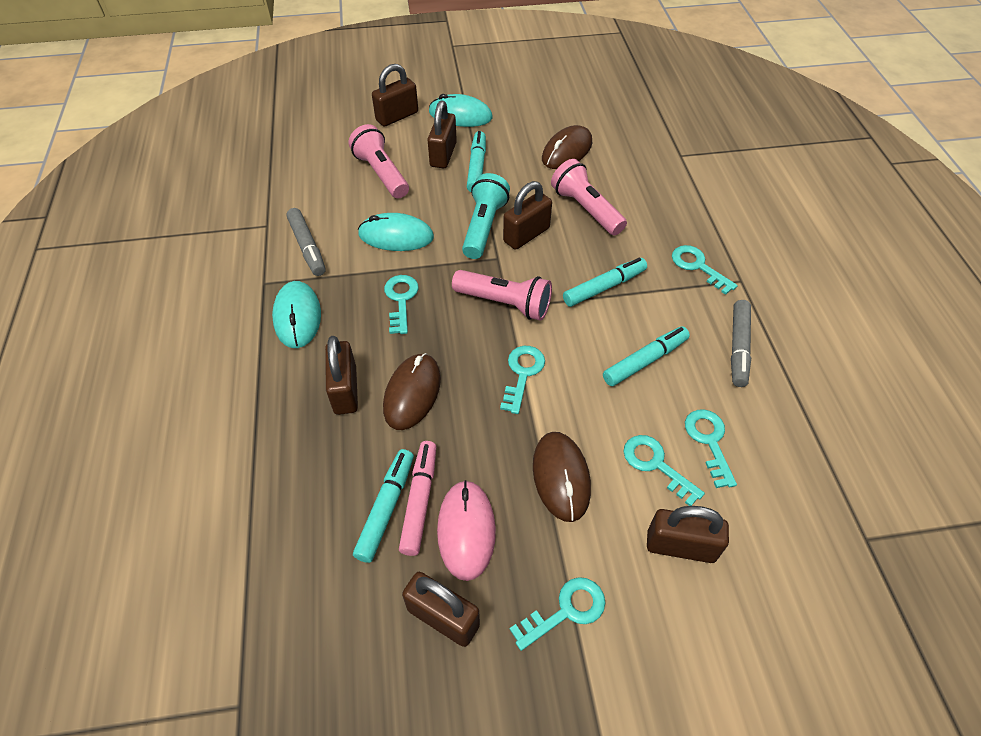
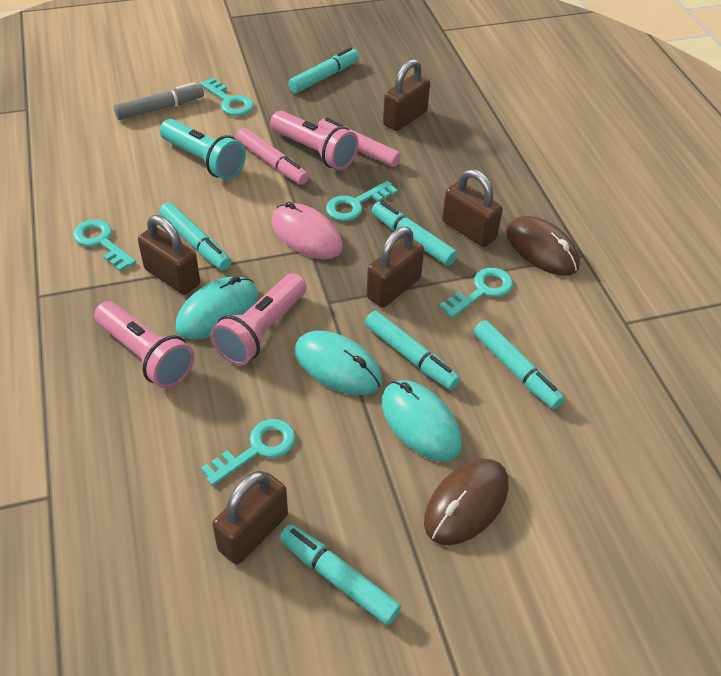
brown mouse: 3 -> 2
brown padlock: 6 -> 5
grey marker: 2 -> 1
pink marker: 1 -> 2
turquoise key: 6 -> 5
turquoise marker: 4 -> 6

